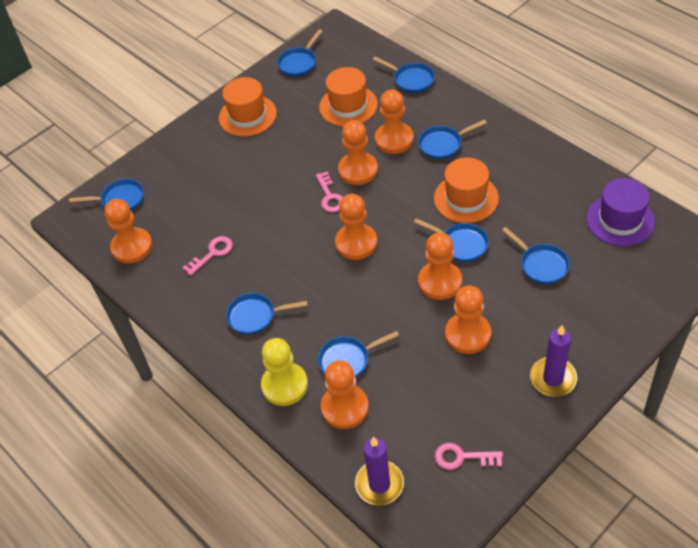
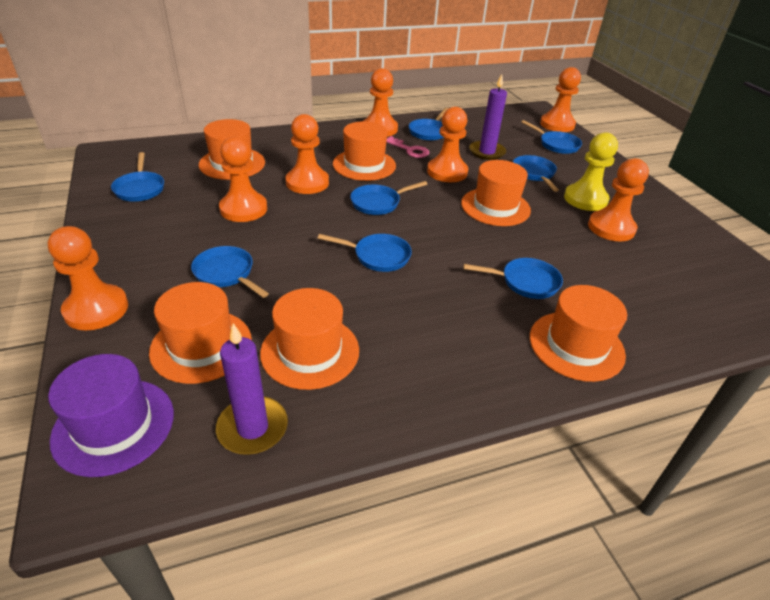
orange hat: 3 -> 6
pink key: 3 -> 1

